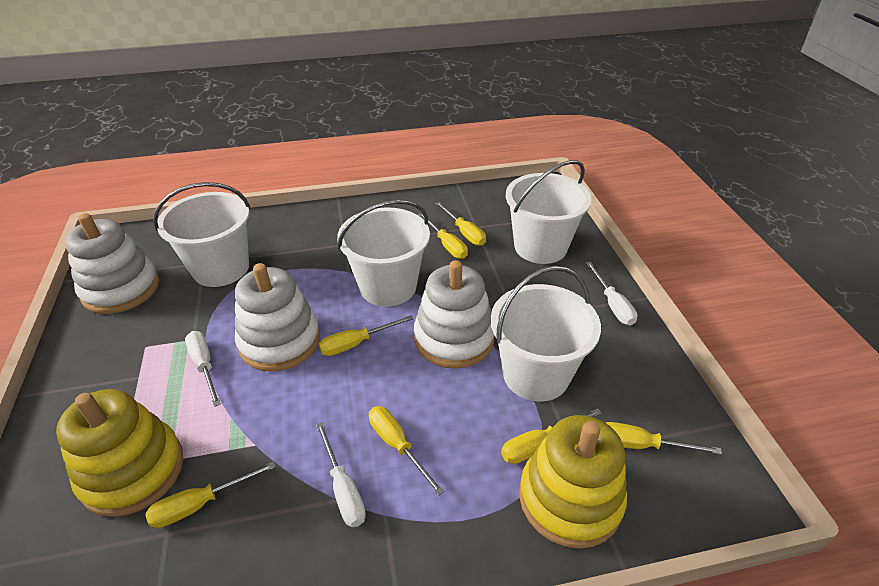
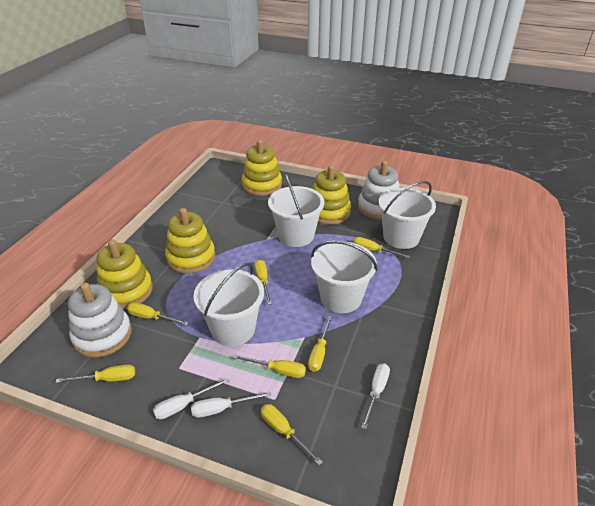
white stacking toy: 3 -> 2
yellow stacking toy: 2 -> 4

